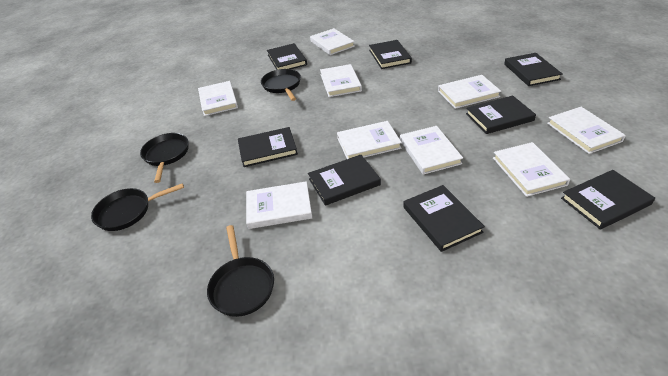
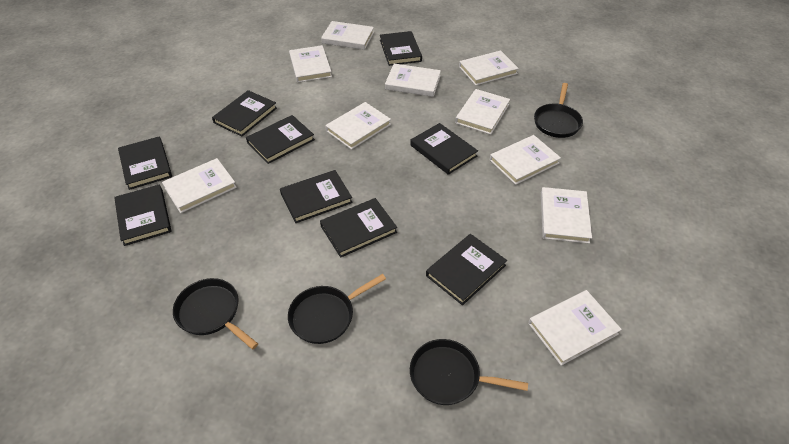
black book: 8 -> 9
white book: 9 -> 10

